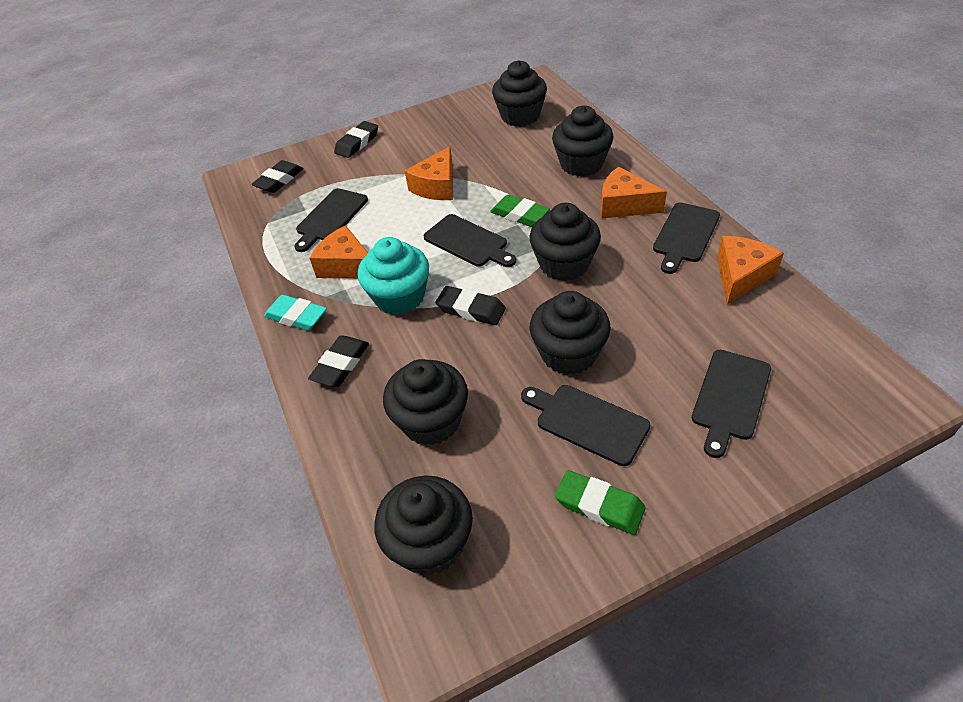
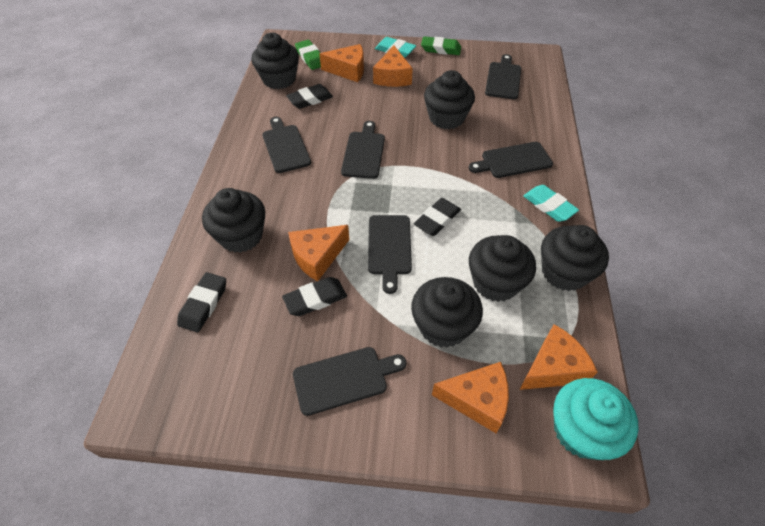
black cutting board: 5 -> 6
orange cheese: 4 -> 5
turquoise eraser: 1 -> 2

